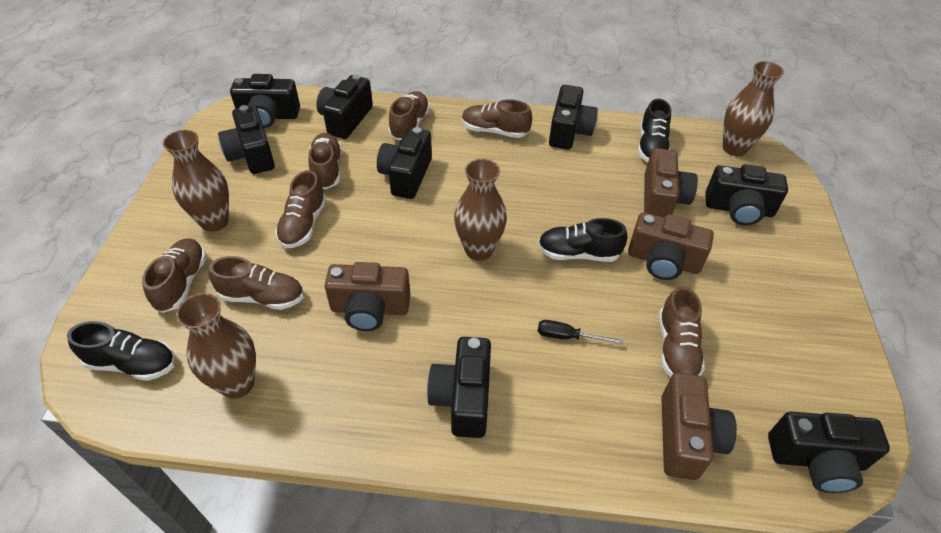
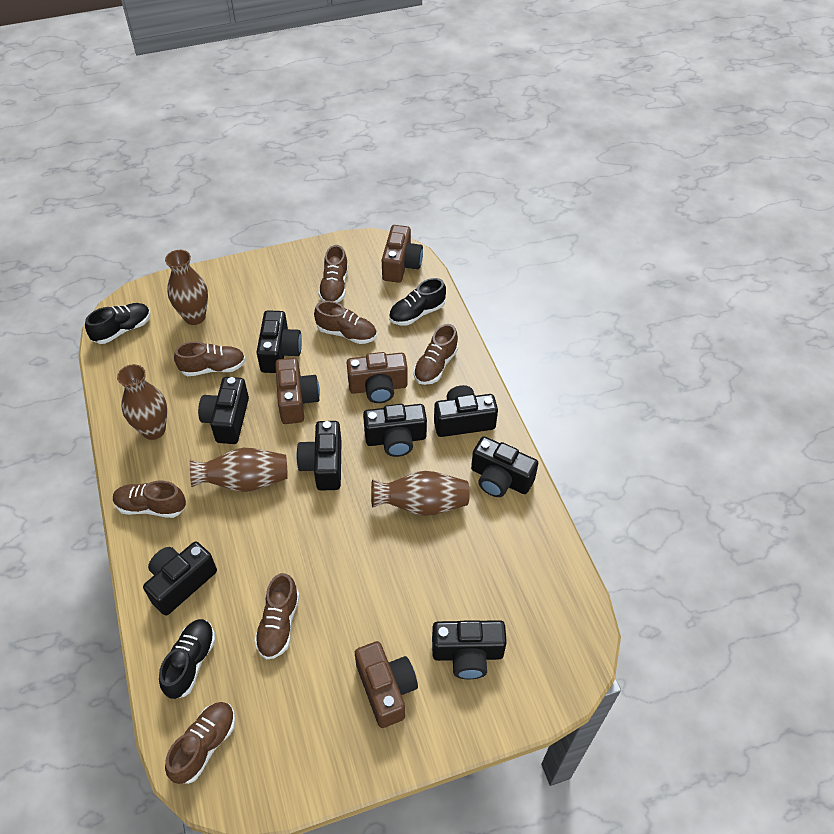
black screwdriver: 1 -> 0

